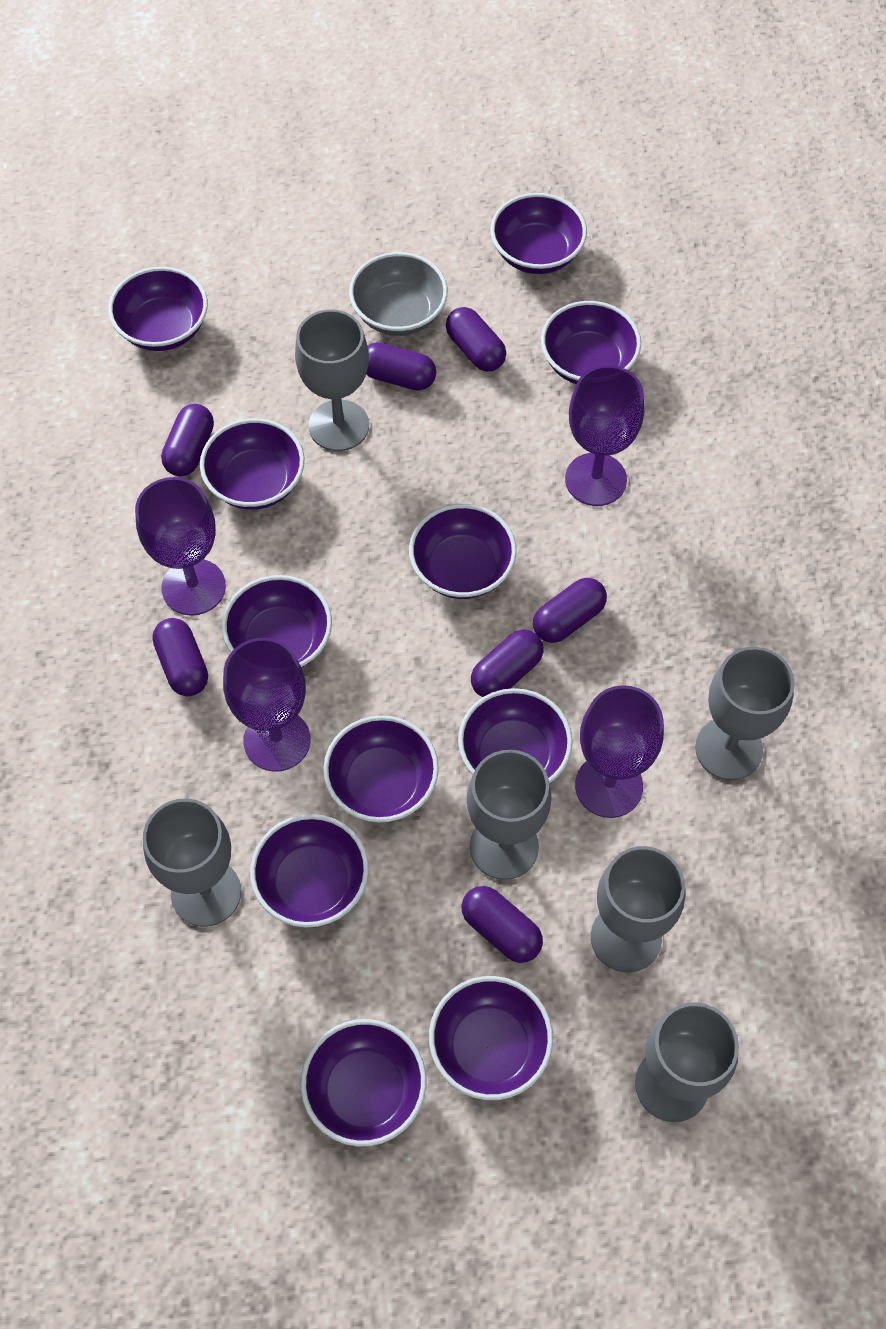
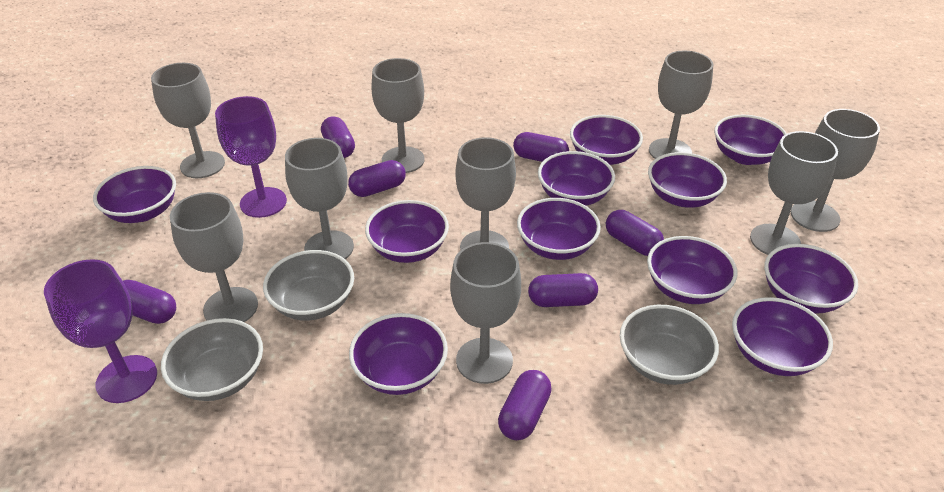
grey bowl: 1 -> 3
grey goblet: 6 -> 9
purple goblet: 4 -> 2

